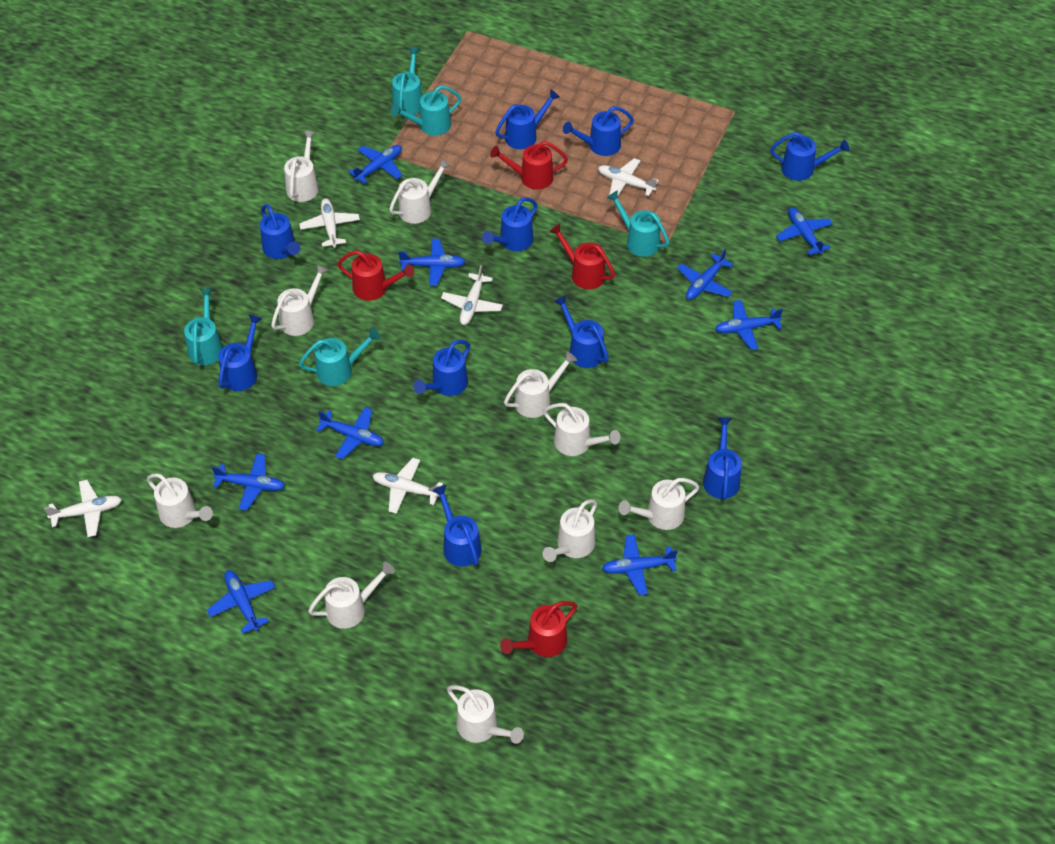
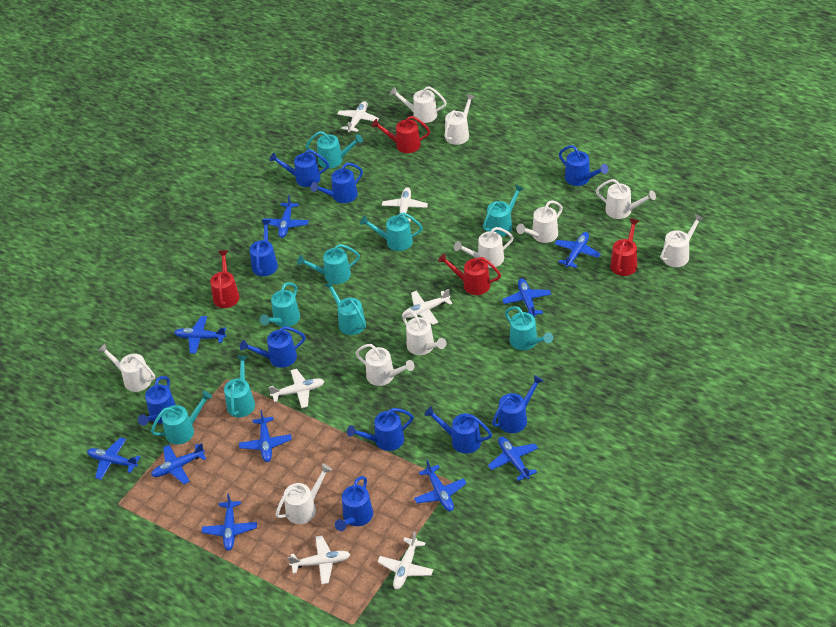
blue plane: 9 -> 10
turquoise watering can: 5 -> 9
white plane: 5 -> 6

